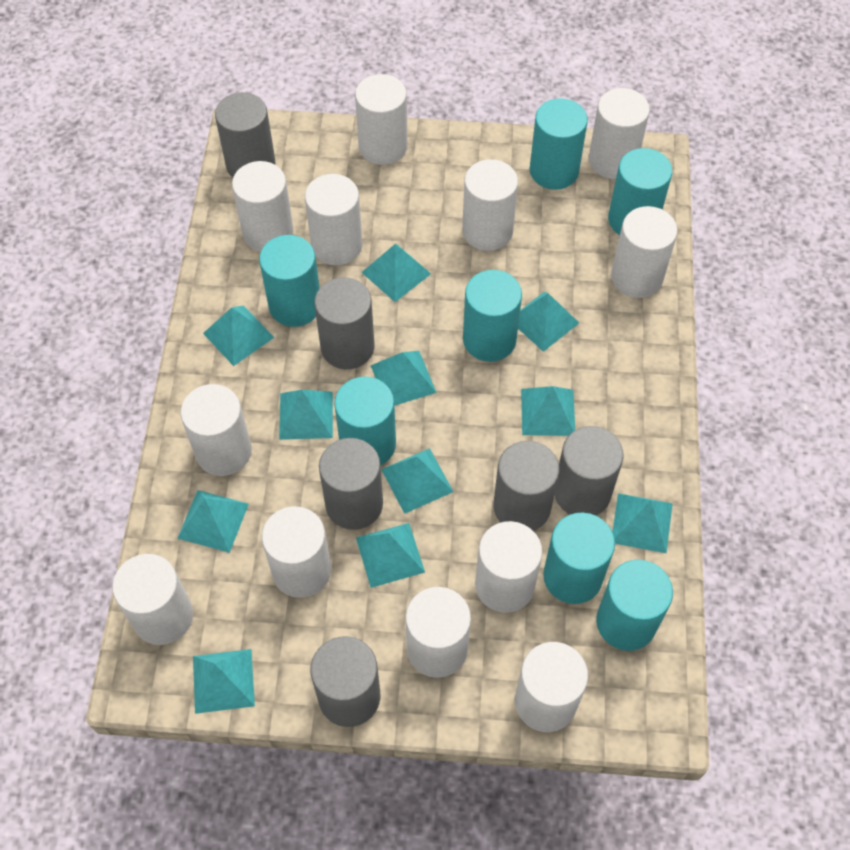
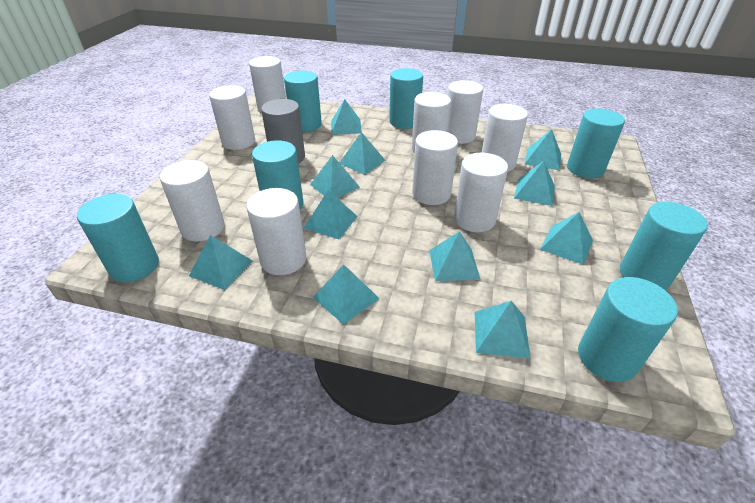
grey cylinder: 6 -> 1
white cylinder: 12 -> 9

